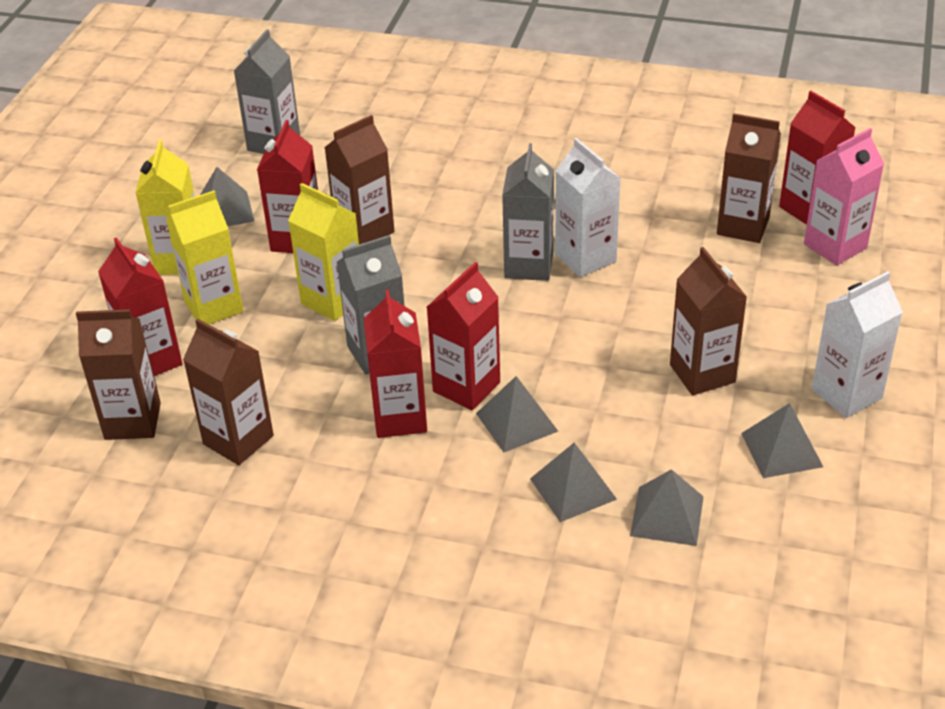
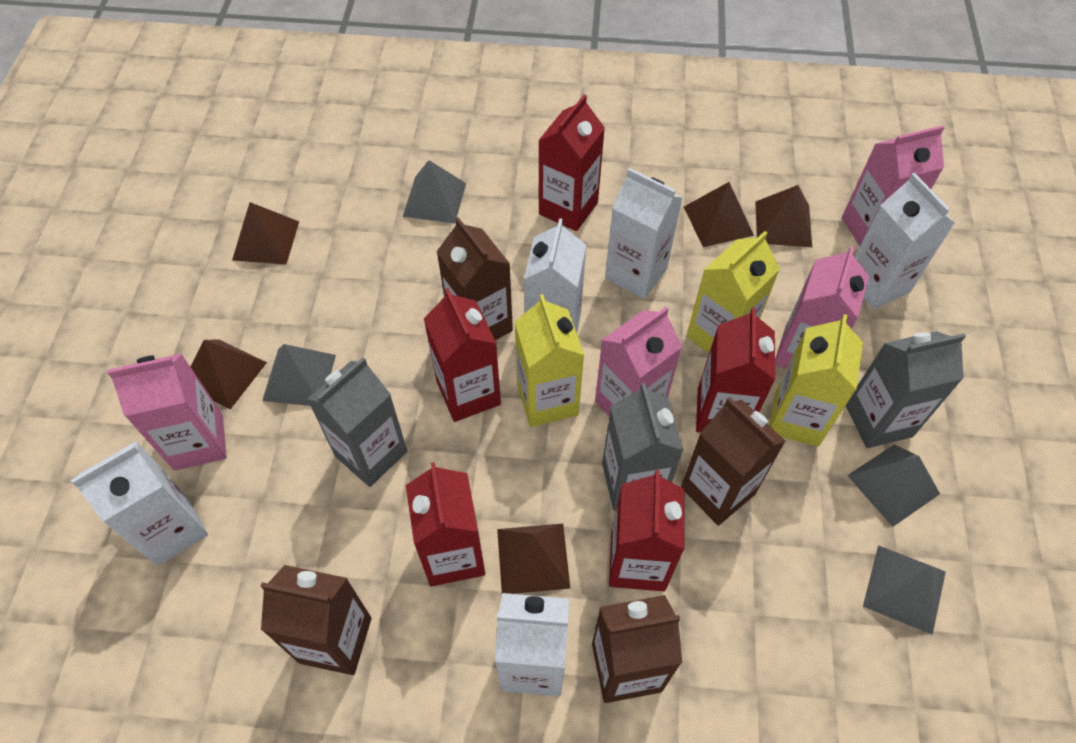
brown carton: 5 -> 4
brown pyramid: 0 -> 5
grey pyramid: 5 -> 4
pink carton: 1 -> 4
white carton: 2 -> 5

